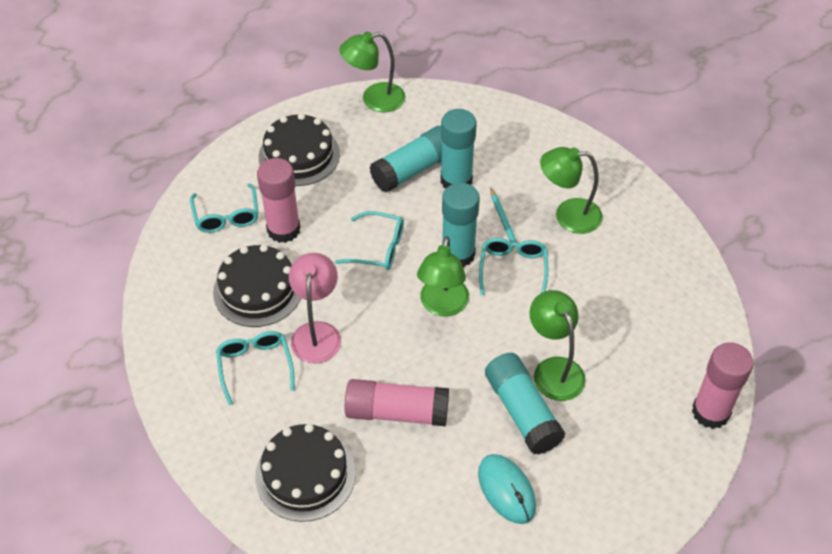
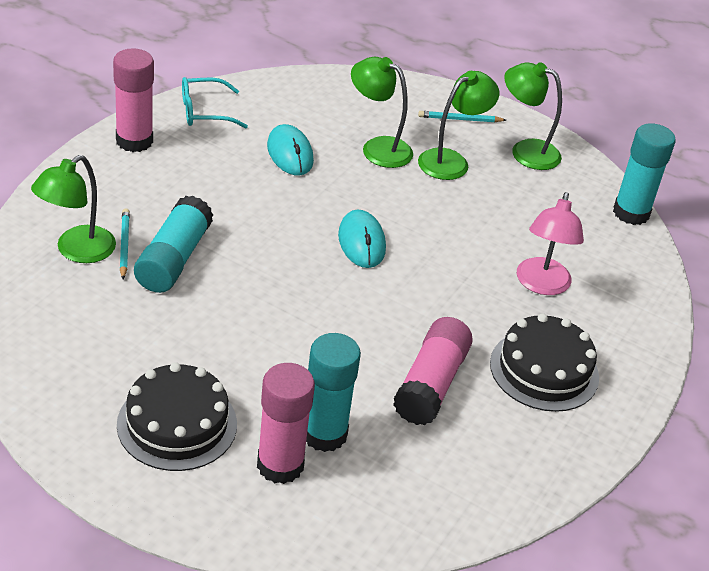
black cake: 3 -> 2
turquoise glasses: 4 -> 1
turquoise glue stick: 4 -> 3
turquoise mouse: 1 -> 2
turquoise pencil: 1 -> 2

